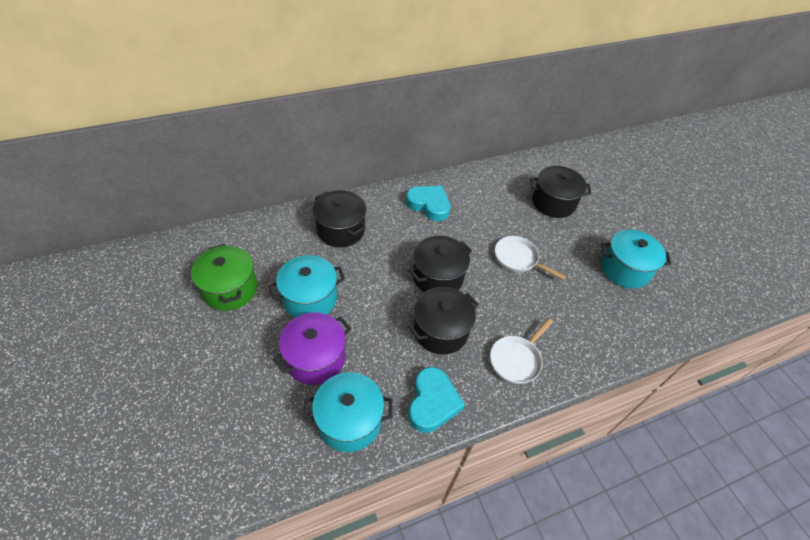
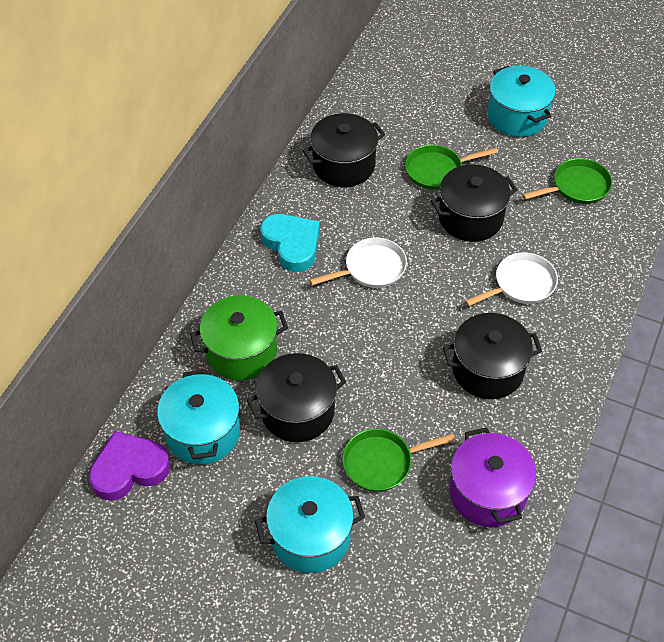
green pan: 0 -> 3
purple heart: 0 -> 1
turquoise heart: 2 -> 1

